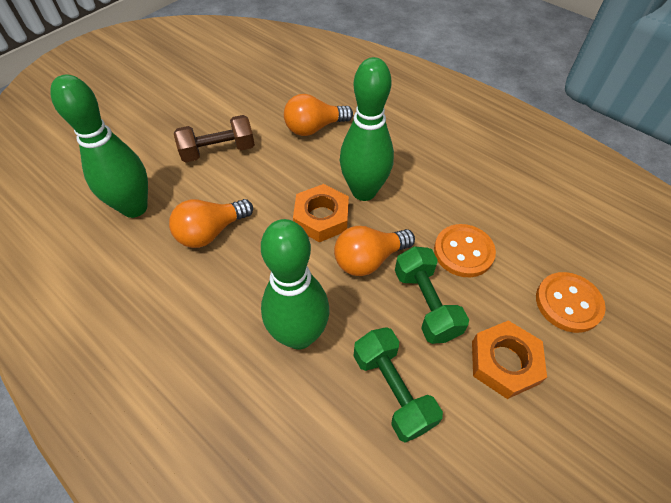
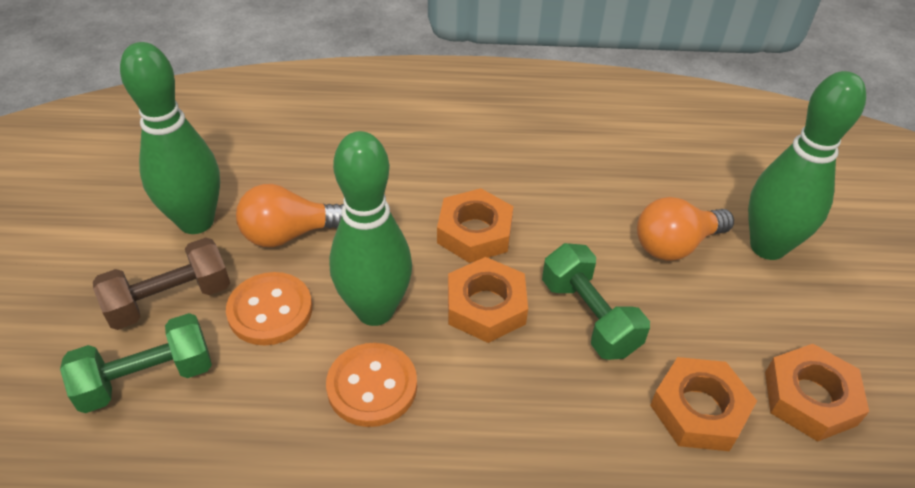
orange light bulb: 3 -> 2
orange nut: 2 -> 4

